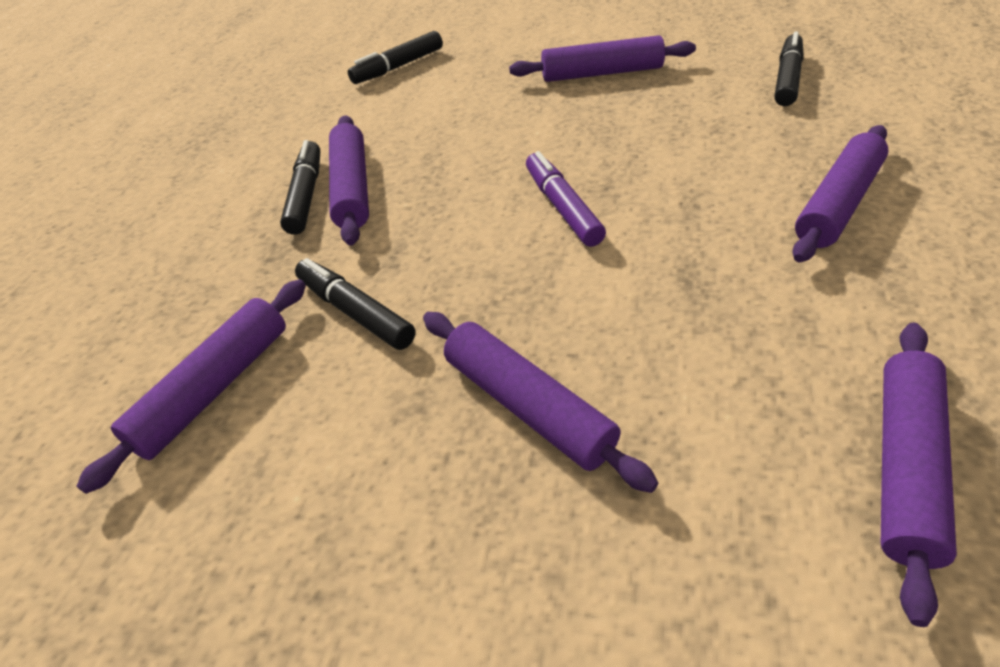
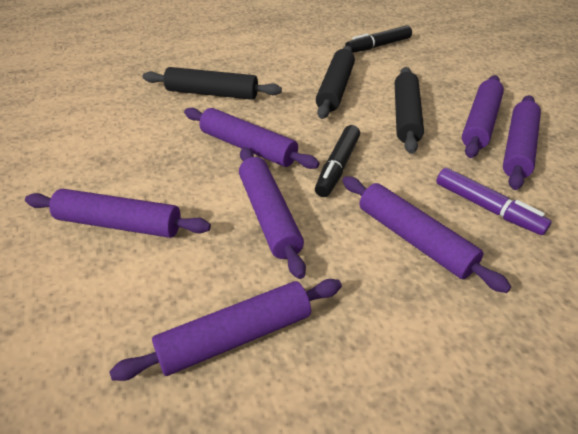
black marker: 4 -> 2
black rolling pin: 0 -> 3
purple rolling pin: 6 -> 7

